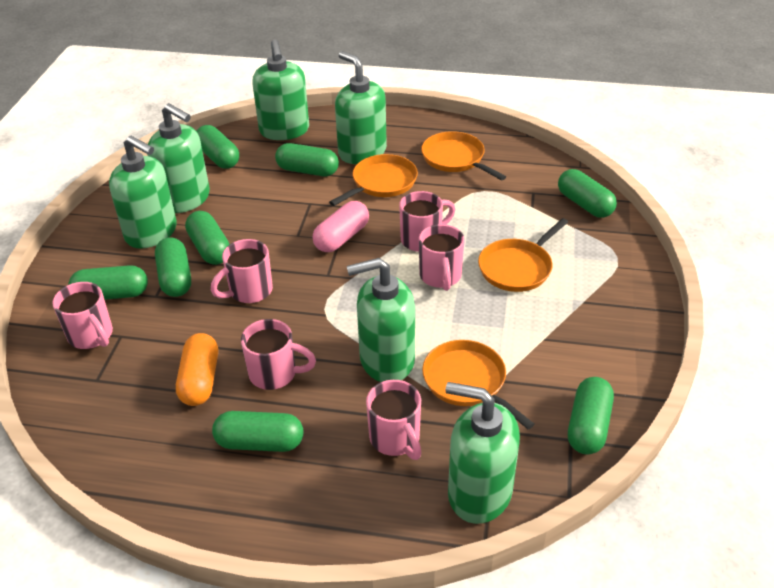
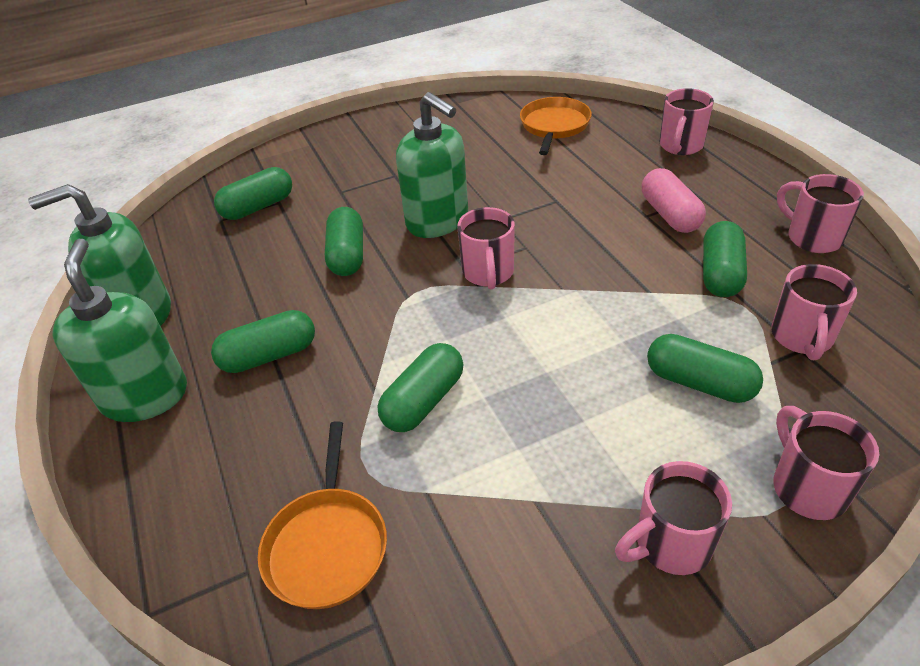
green capsule: 8 -> 6
green soap dispenser: 6 -> 3
orange capsule: 1 -> 0
orange pan: 4 -> 2

